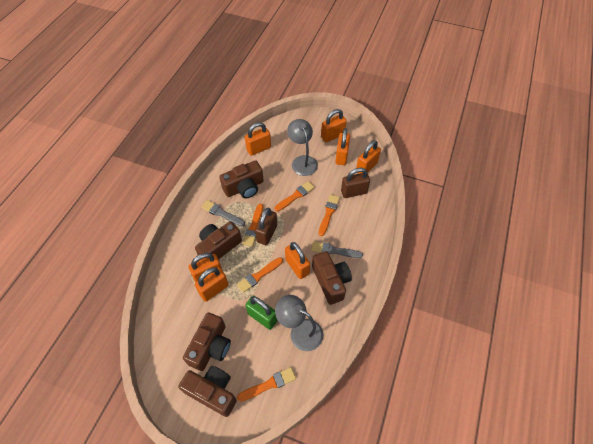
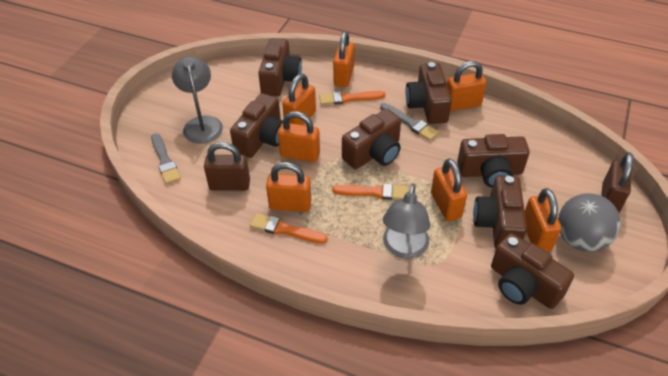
brown camera: 5 -> 7
green padlock: 1 -> 0
grey ball: 0 -> 1
orange brush: 5 -> 3

